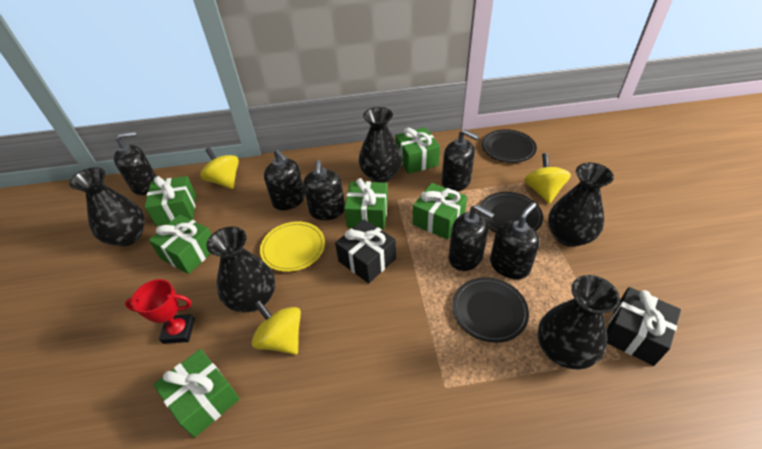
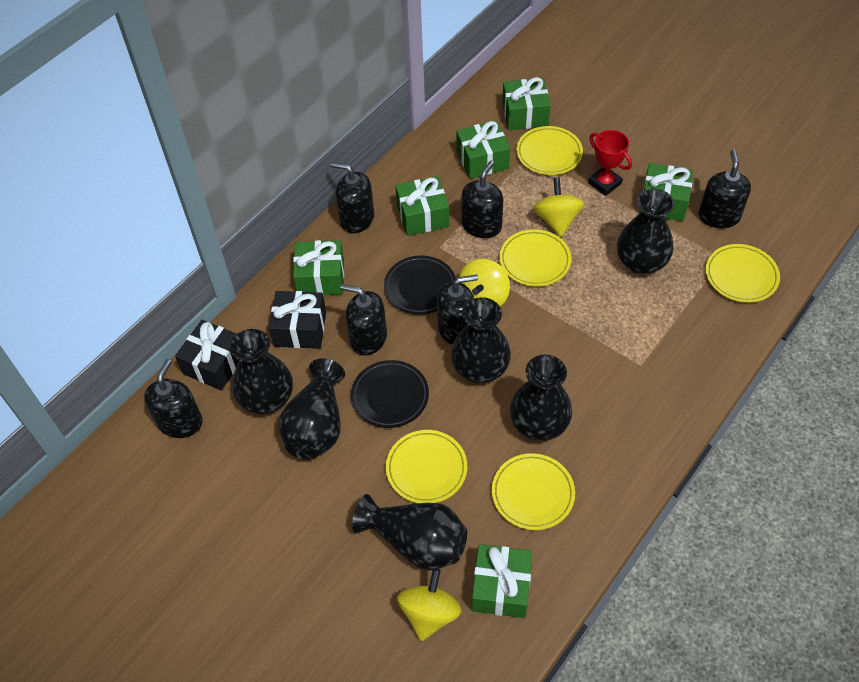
black plate: 3 -> 2
black vase: 5 -> 6
yellow plate: 1 -> 5

